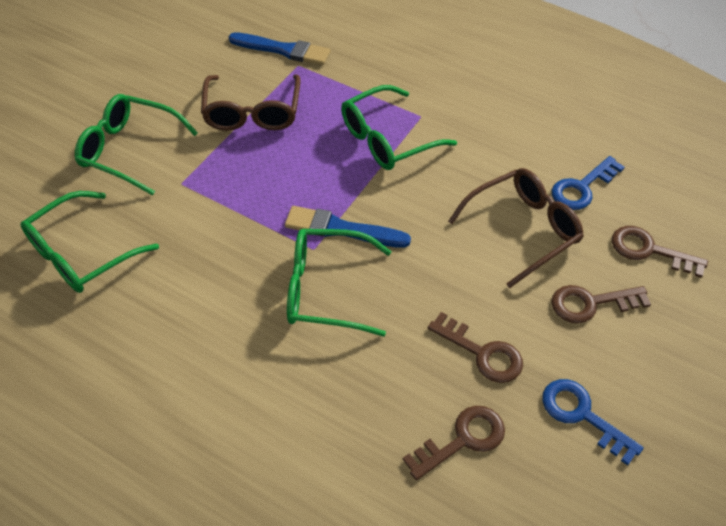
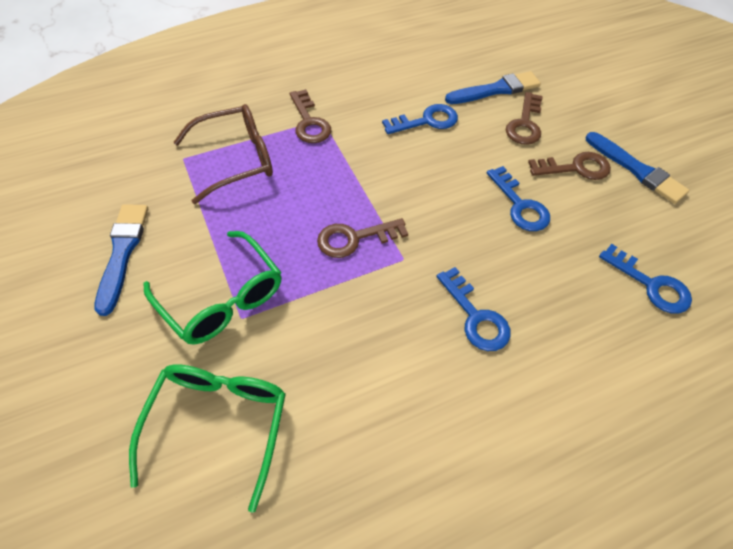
blue brush: 2 -> 3
blue key: 2 -> 4
brown glasses: 2 -> 1
green glasses: 4 -> 2

